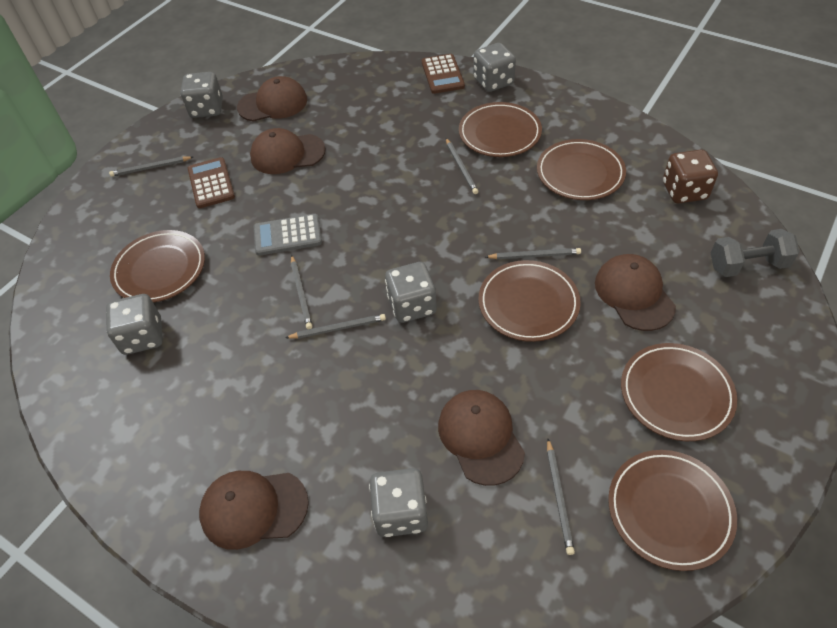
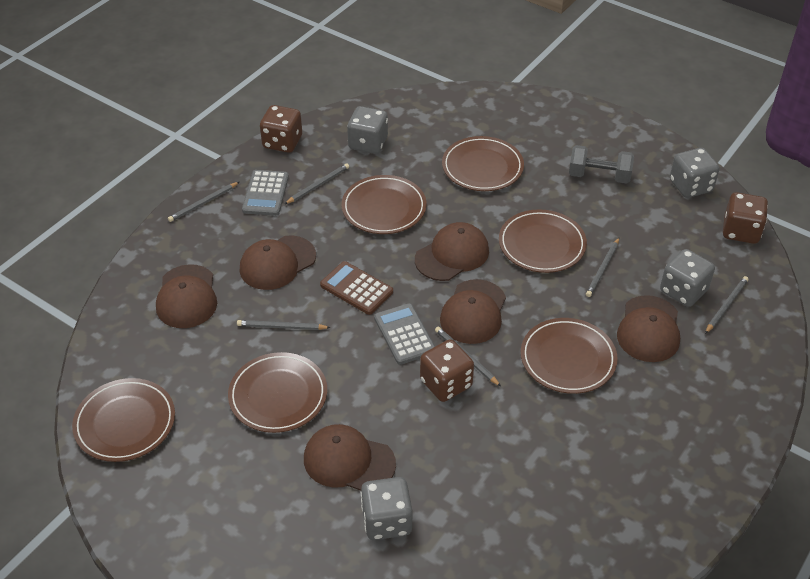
brown calculator: 2 -> 1
brown cap: 5 -> 6
brown dice: 1 -> 3
grey calculator: 1 -> 2
grey dice: 5 -> 4

